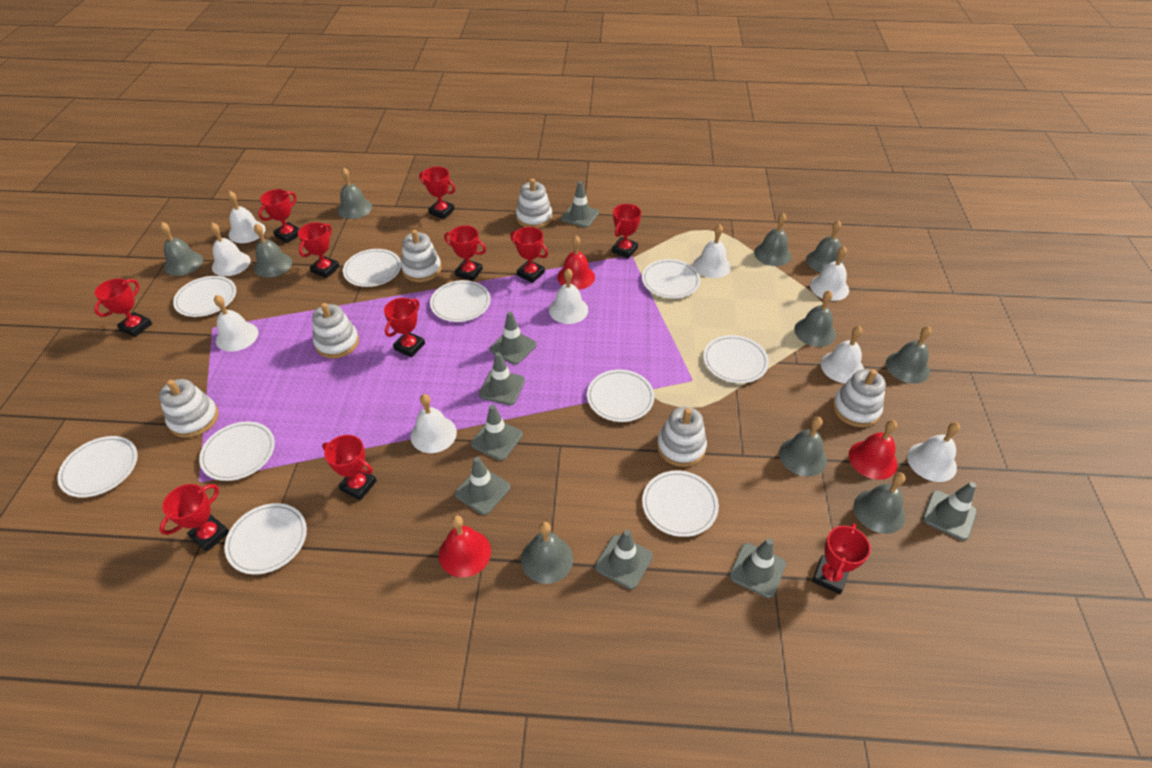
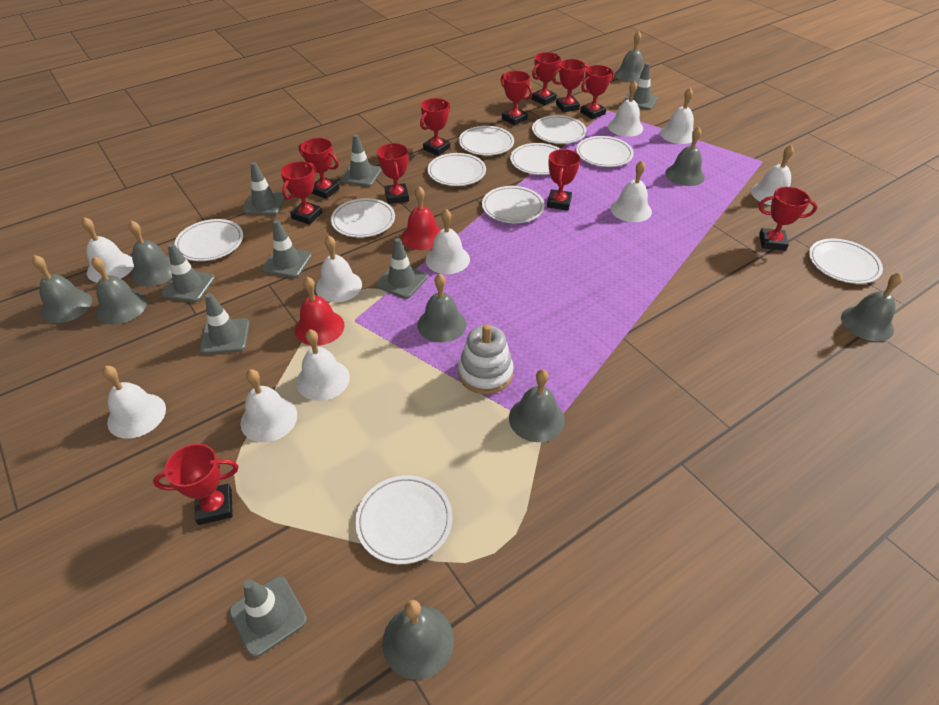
grey bell: 10 -> 9
red bell: 3 -> 2
white bell: 9 -> 10
white stacking toy: 6 -> 1

